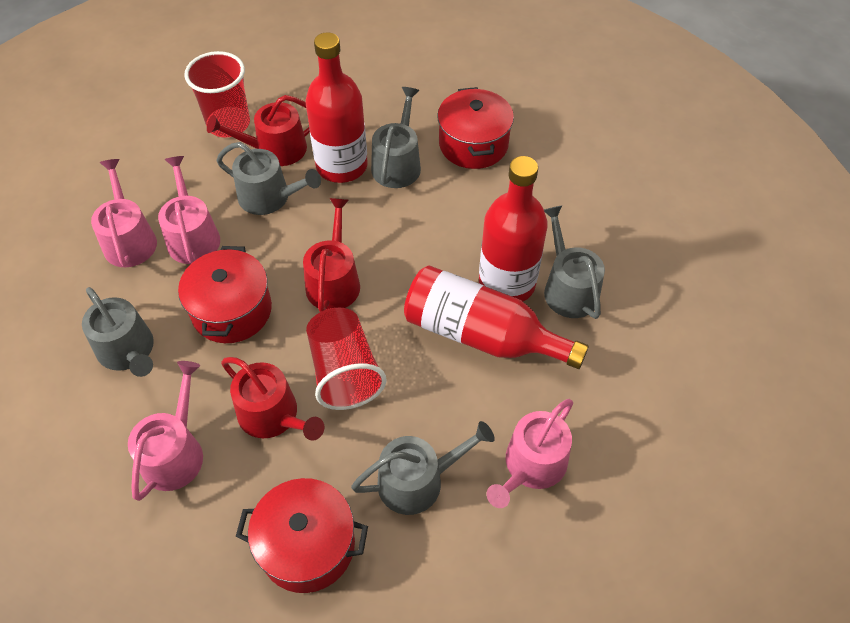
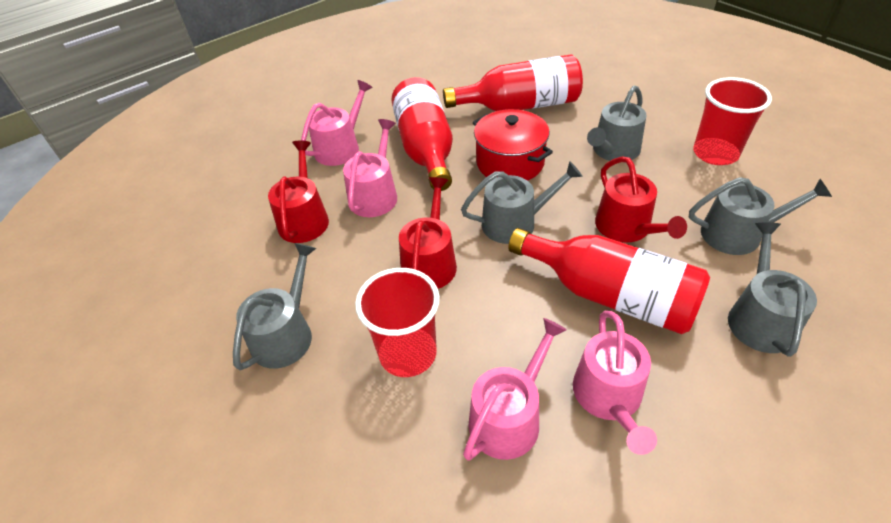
red pot: 3 -> 1

